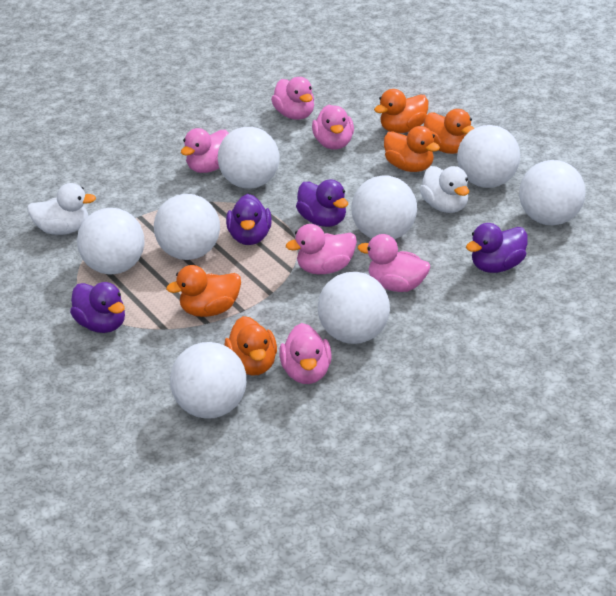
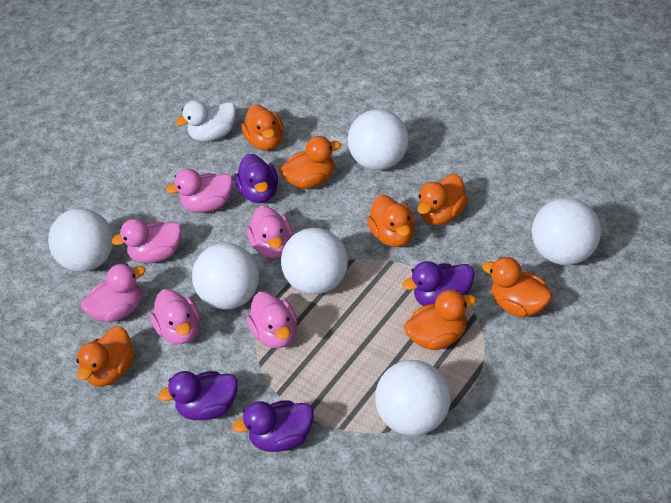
orange duck: 5 -> 7
white ball: 8 -> 6
white duck: 2 -> 1

